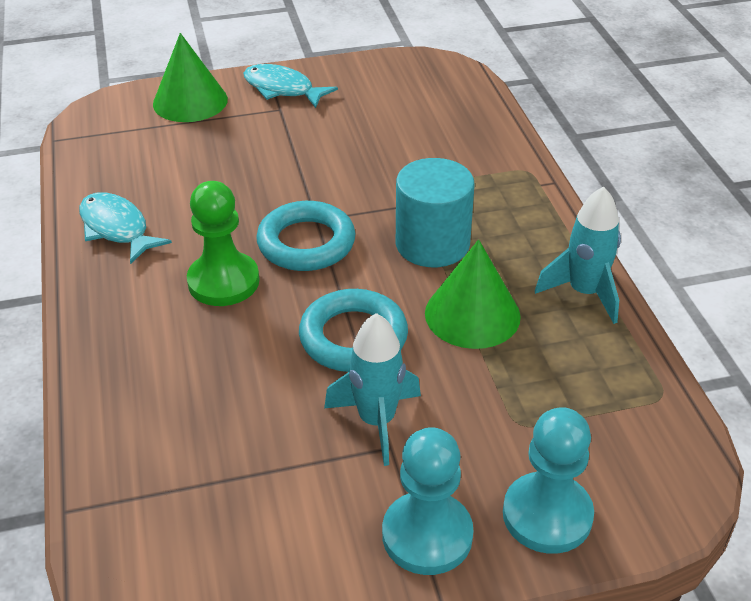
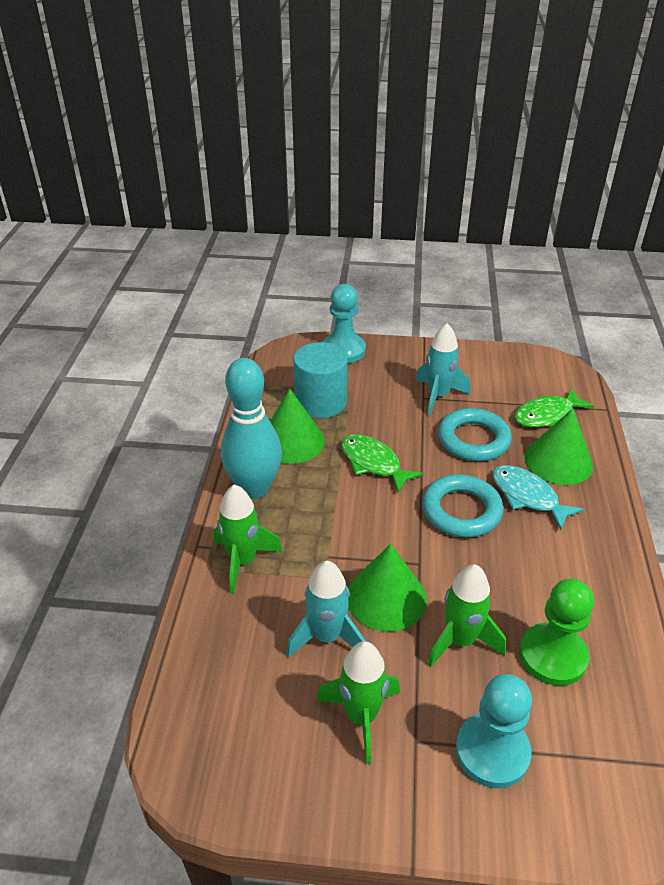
green cone: 2 -> 3
green fish: 0 -> 2
green rocket: 0 -> 3
turquoise bowling pin: 0 -> 1
turquoise fish: 2 -> 1

